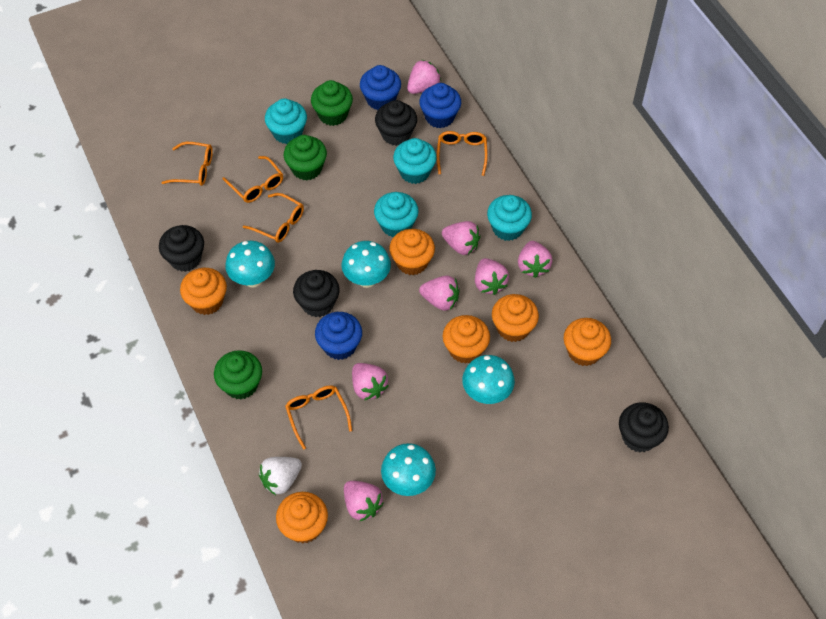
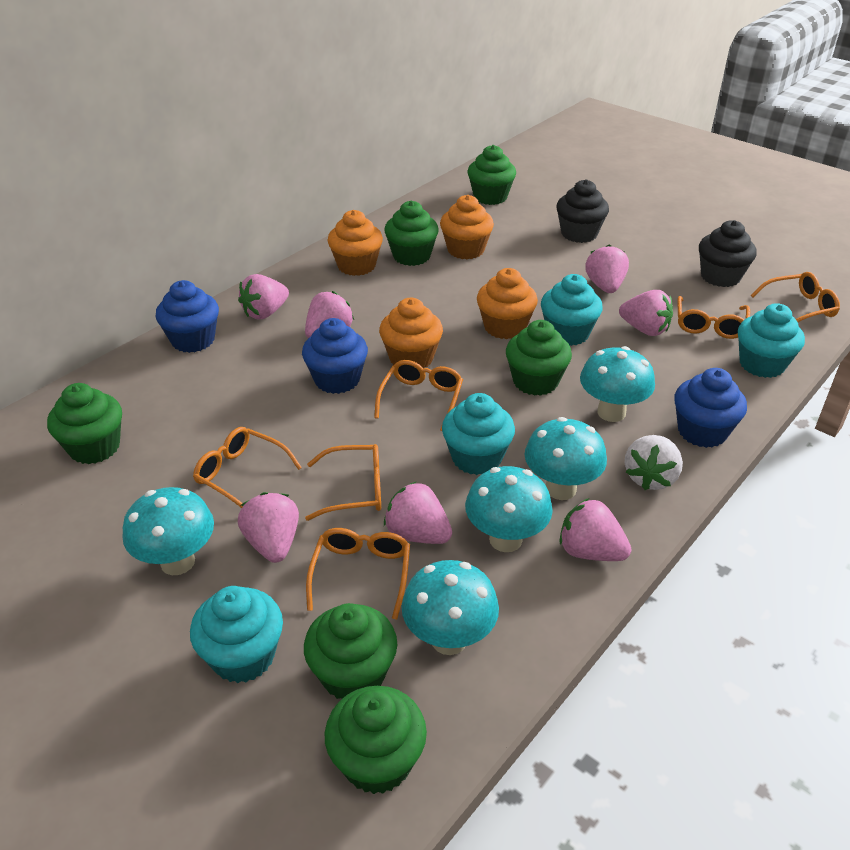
black cupcake: 4 -> 2
green cupcake: 3 -> 6
orange cupcake: 6 -> 4
orange glasses: 5 -> 6
turquoise mushroom: 4 -> 5

